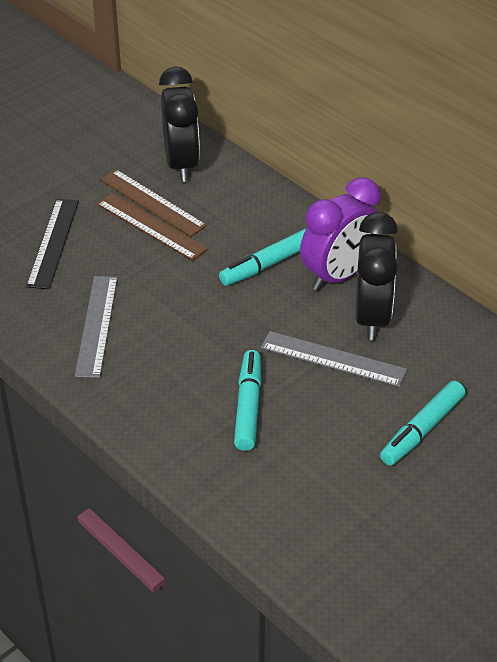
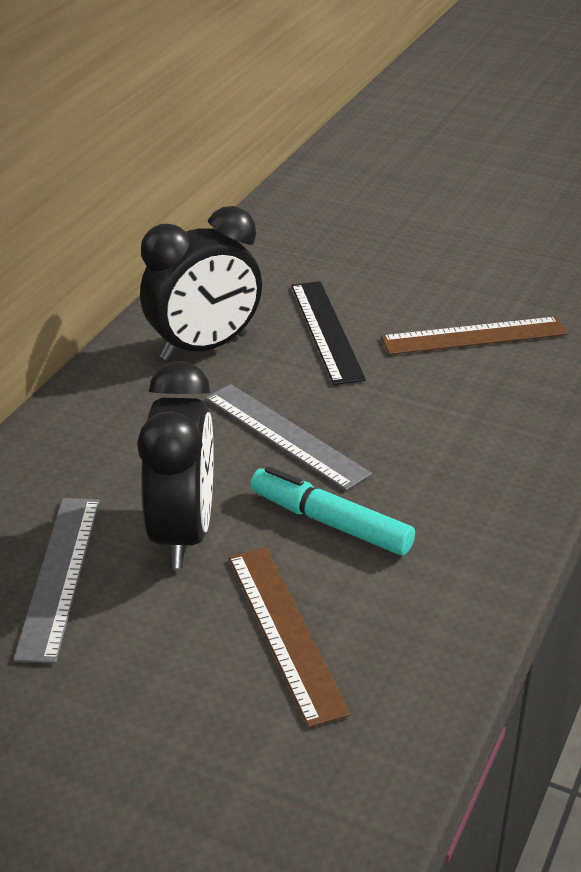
purple clock: 1 -> 0
turquoise marker: 3 -> 1

